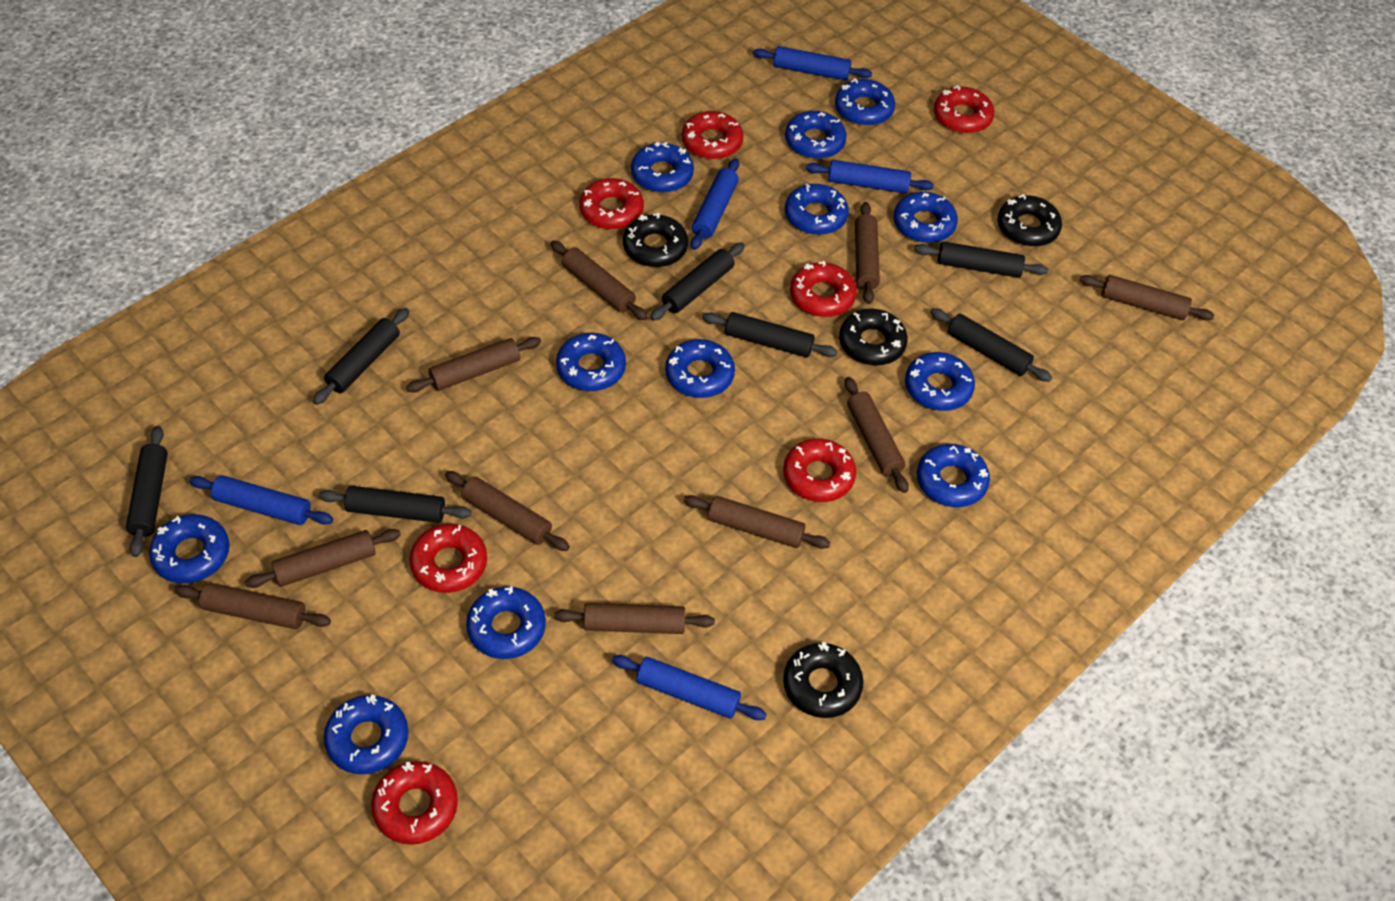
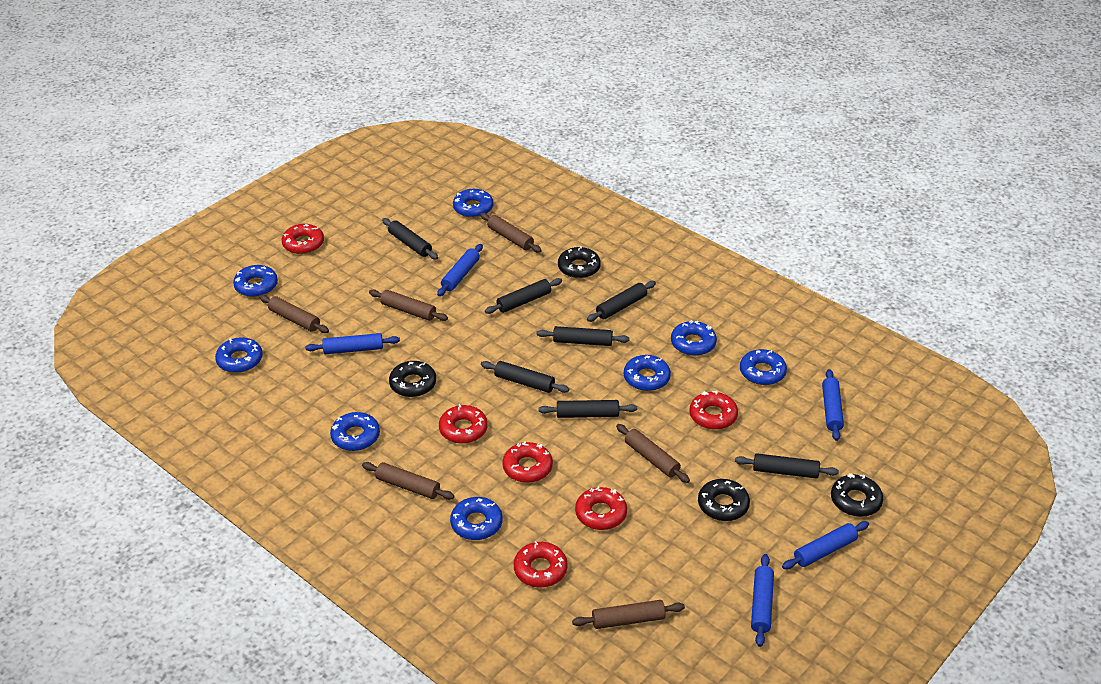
blue donut: 12 -> 8
brown rolling pin: 10 -> 6
red donut: 7 -> 6

